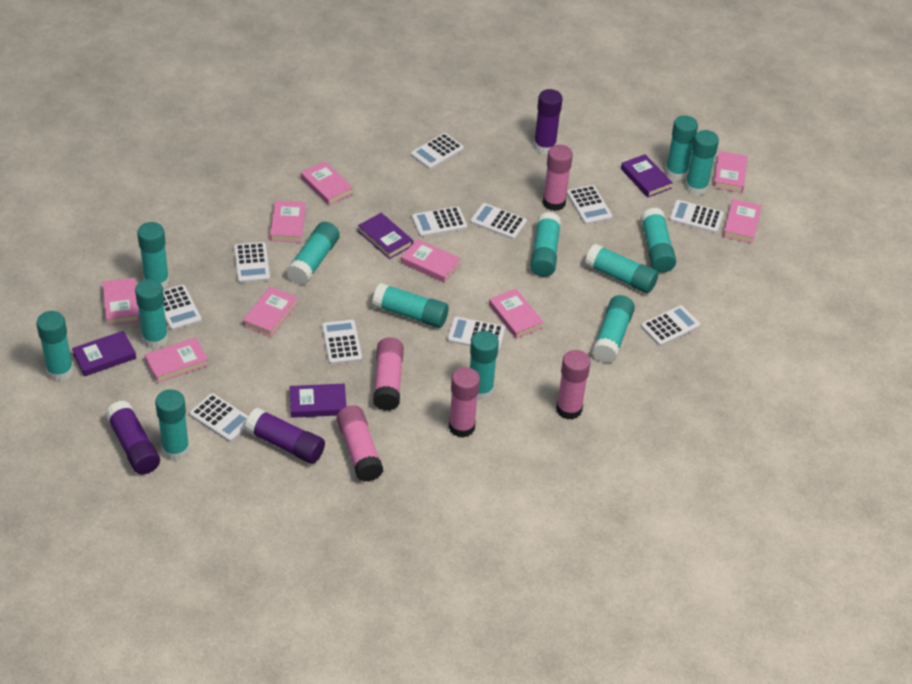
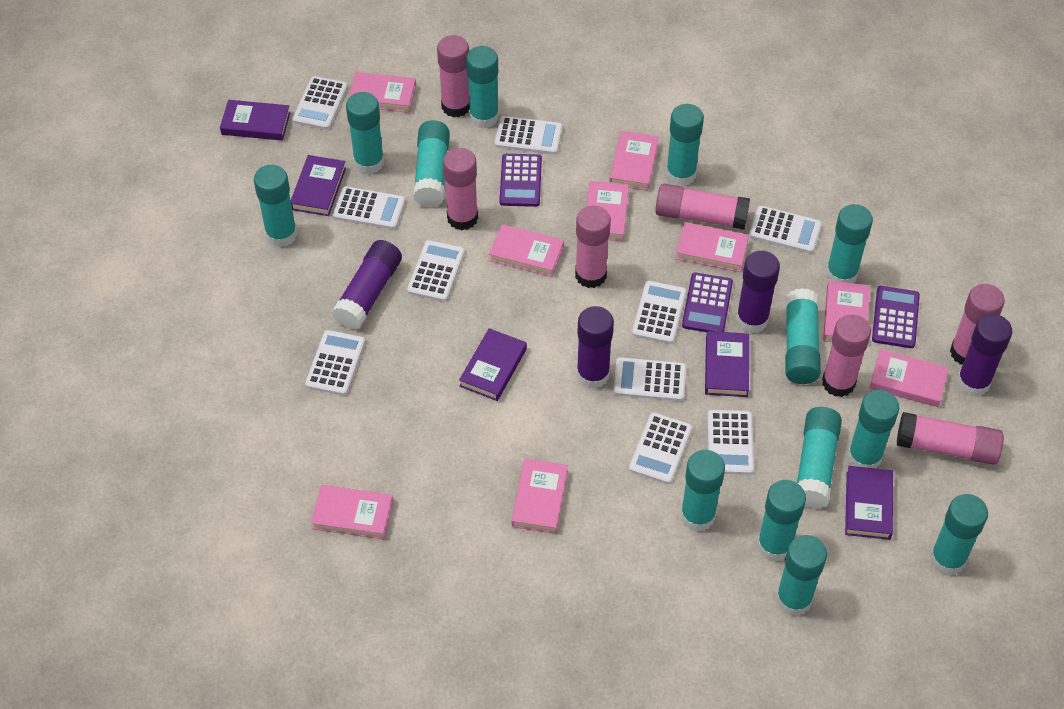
pink glue stick: 5 -> 7
purple book: 4 -> 5
purple calculator: 0 -> 3
purple glue stick: 3 -> 4
white calculator: 11 -> 10

